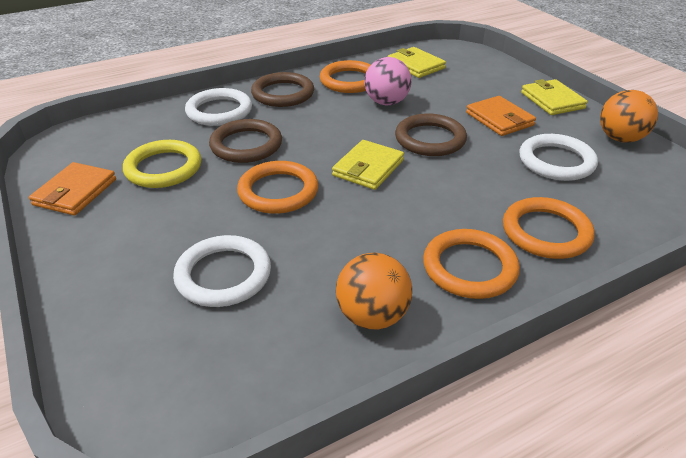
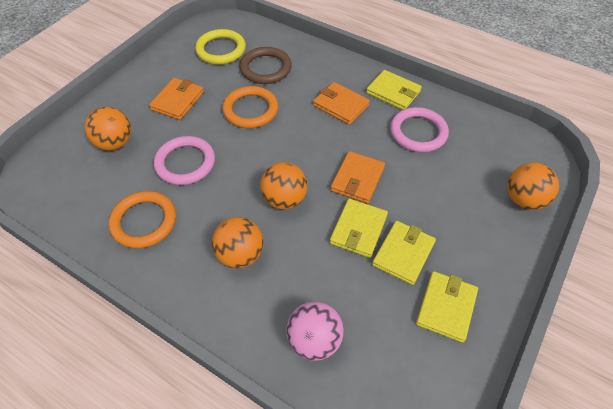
brown ring: 3 -> 1
orange ball: 2 -> 4
orange ring: 4 -> 2
orange wallet: 2 -> 3
pink ring: 0 -> 2
white ring: 3 -> 0
yellow wallet: 3 -> 4

